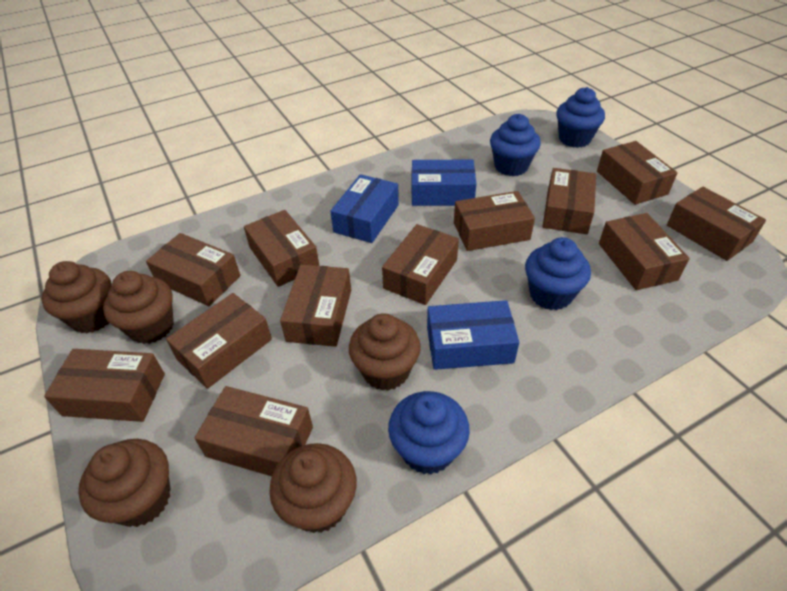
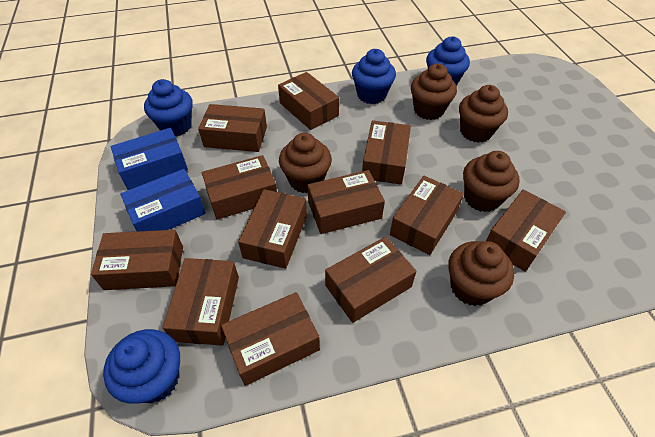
blue box: 3 -> 2

